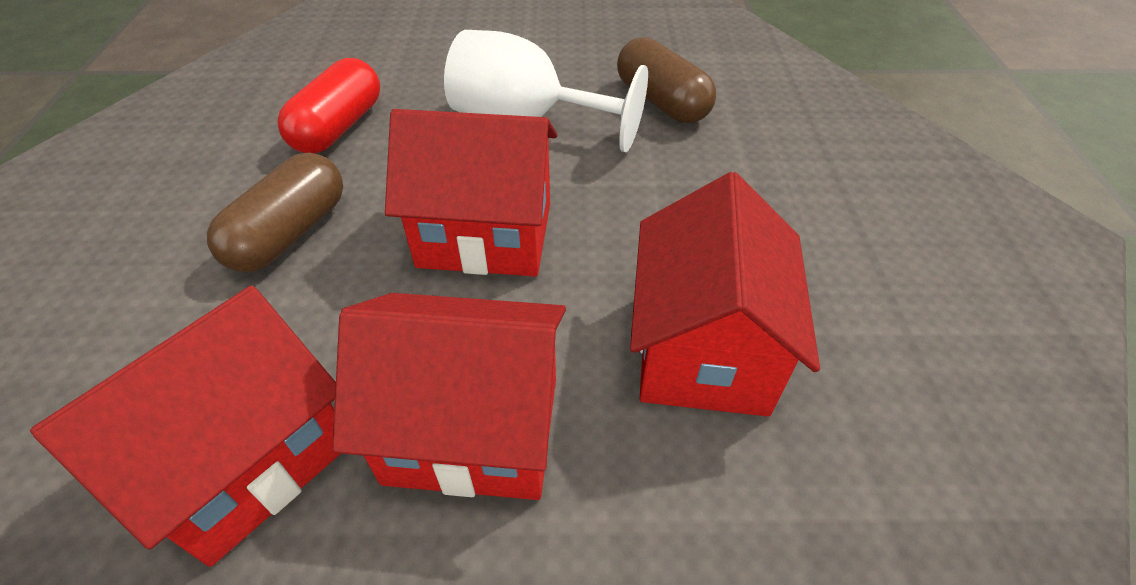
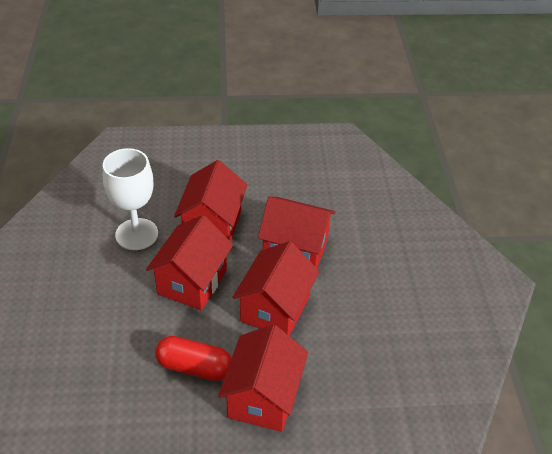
brown capsule: 2 -> 0
red house: 4 -> 5

